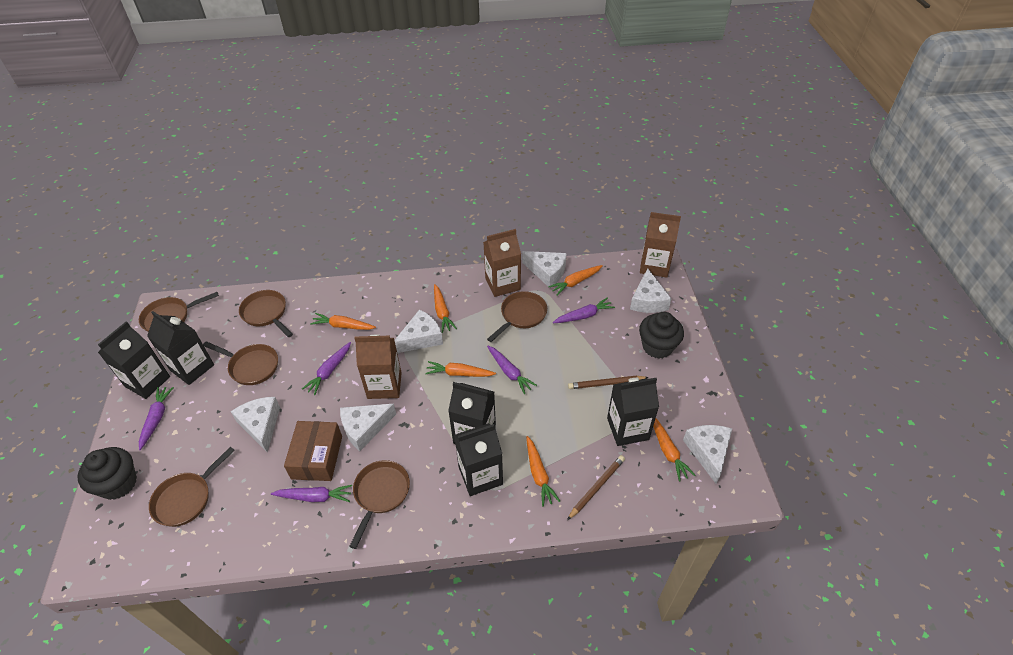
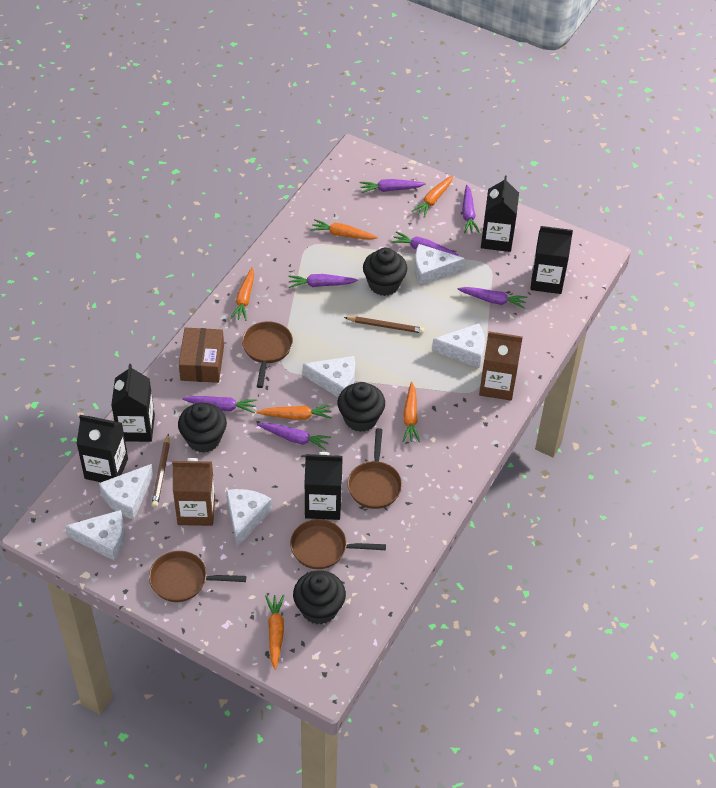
black cupcake: 2 -> 4
brown carton: 3 -> 2
brown pan: 6 -> 4
purple carrot: 5 -> 7

